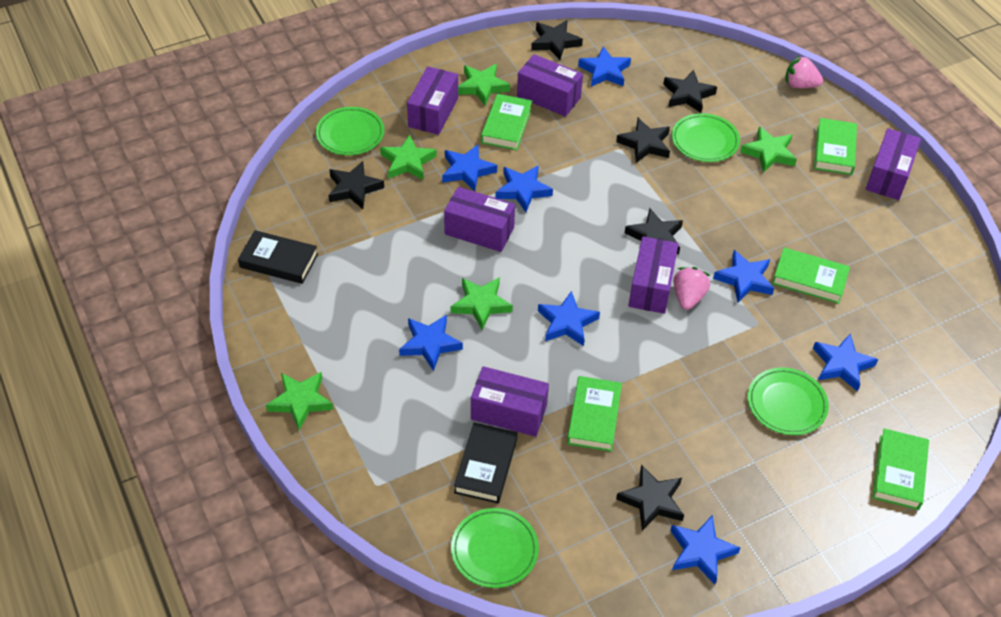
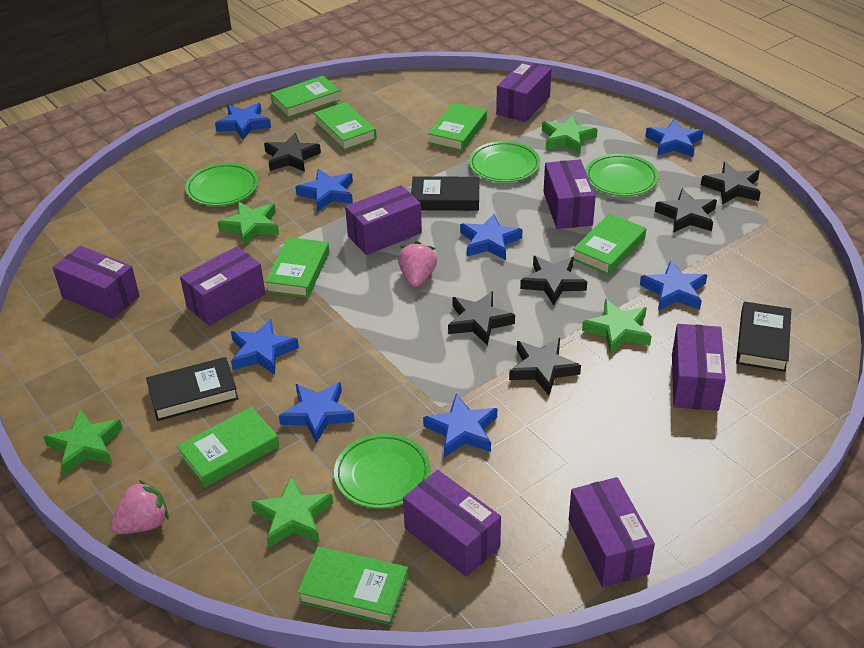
black book: 2 -> 3
green book: 5 -> 7
purple box: 6 -> 8

